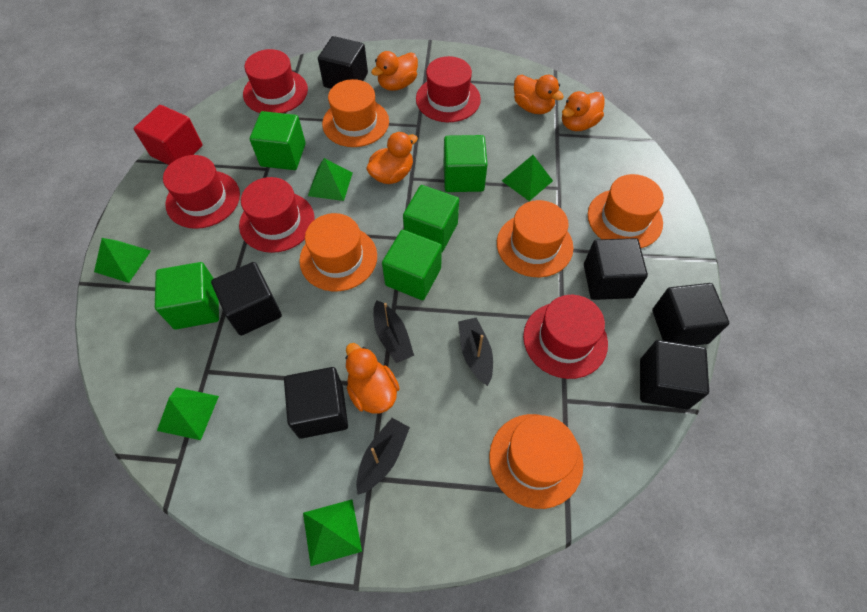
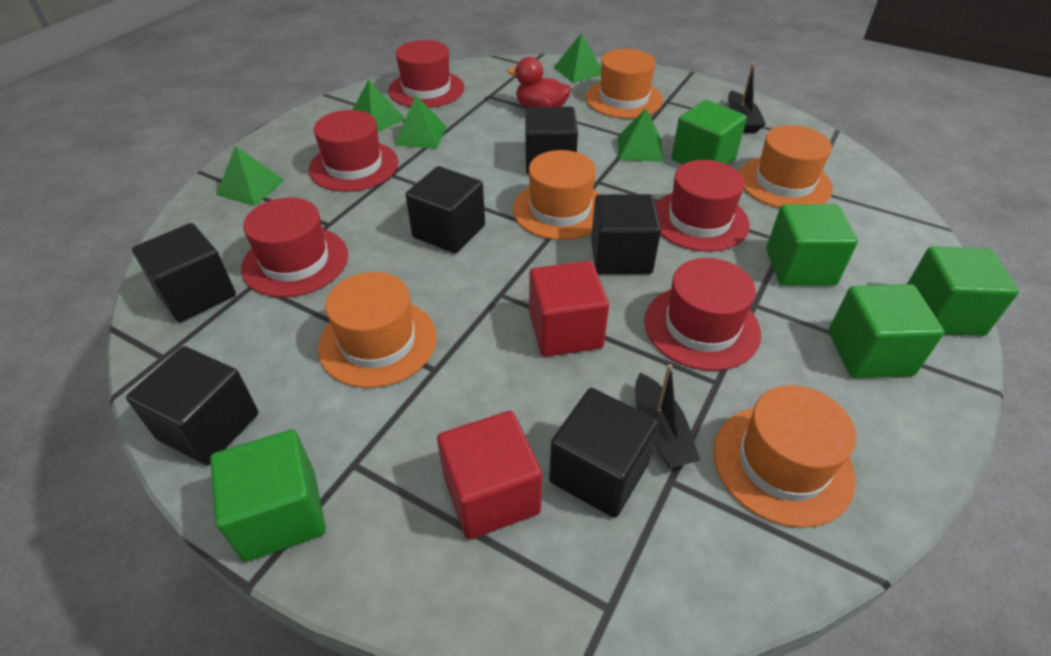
black boat: 3 -> 2
orange duck: 5 -> 0
red cube: 1 -> 2
red duck: 0 -> 1

